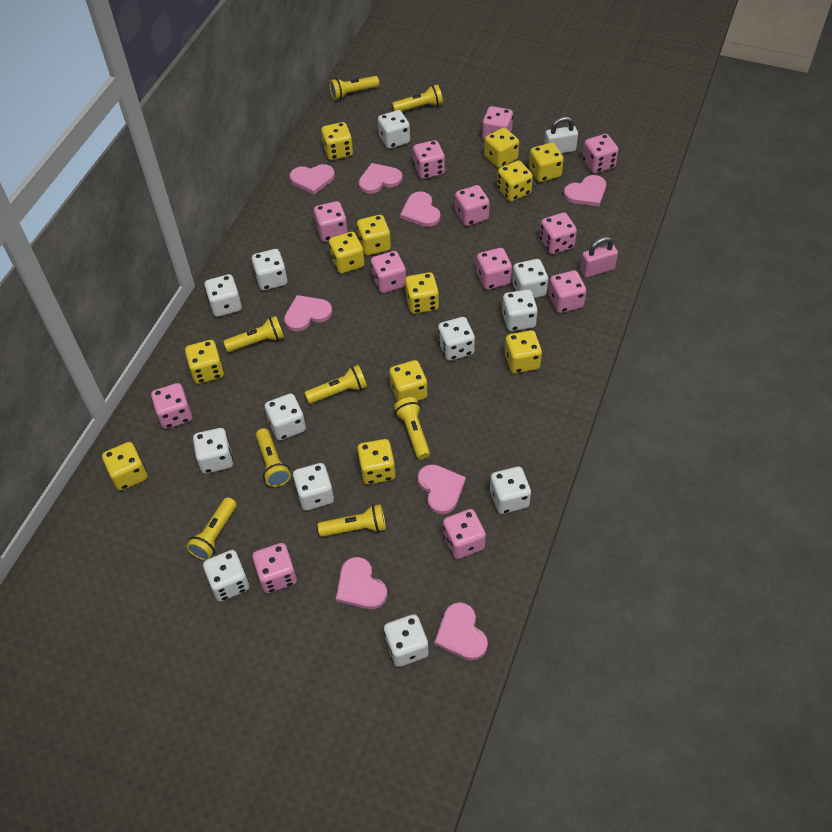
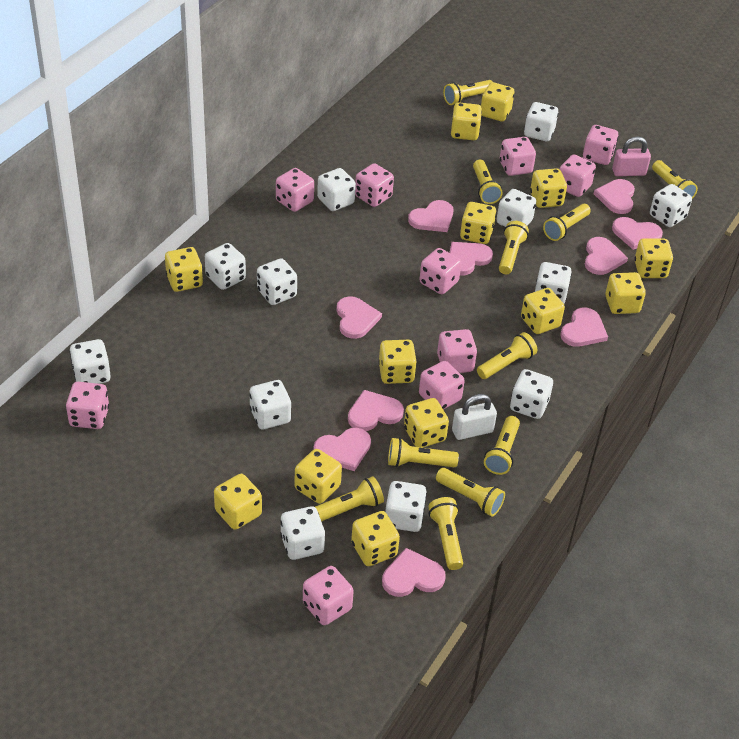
pink dice: 12 -> 10
pink heart: 8 -> 10
yellow dice: 12 -> 13
yellow flashlight: 8 -> 11

